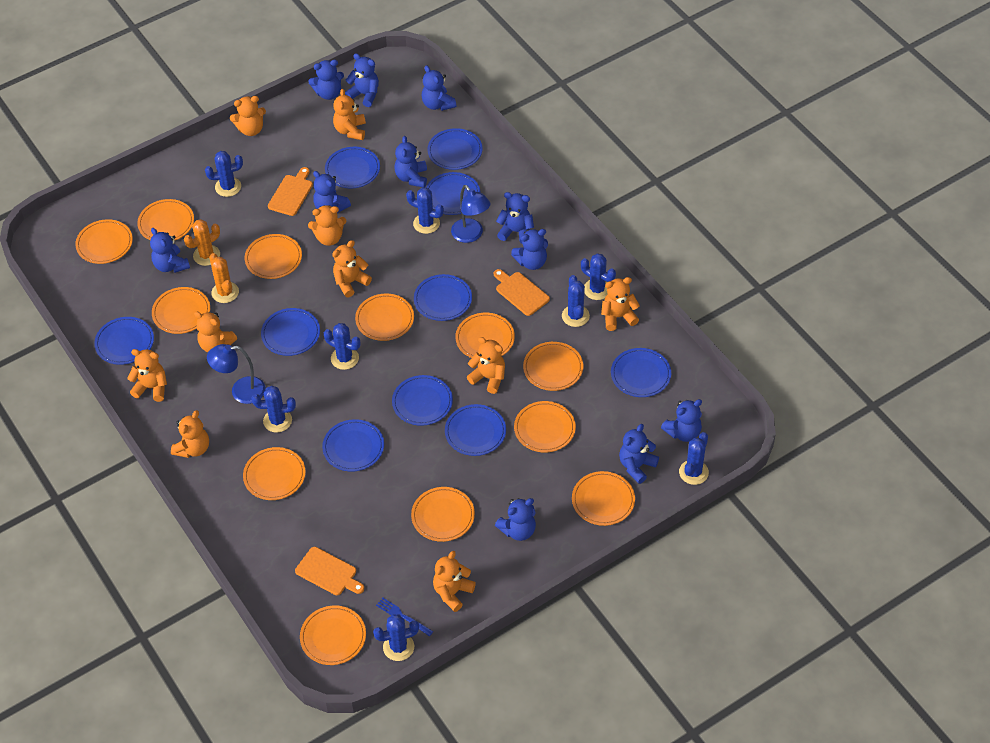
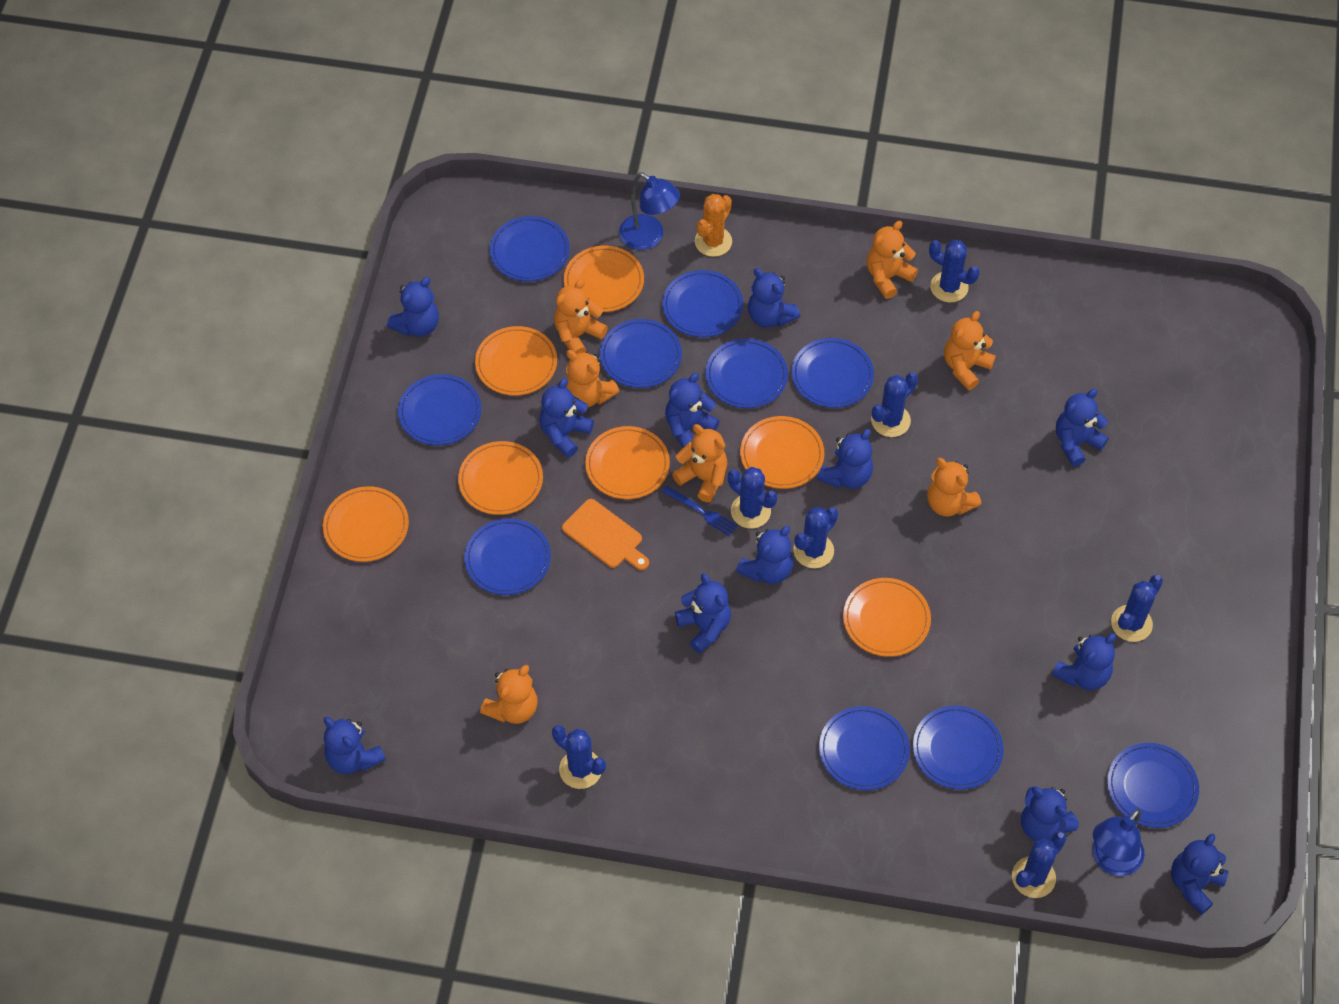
blue cactus: 8 -> 7
blue teddy bear: 11 -> 12
orange cactus: 2 -> 1
orange cutting board: 3 -> 1
orange plate: 12 -> 7
orange teddy bear: 10 -> 7

